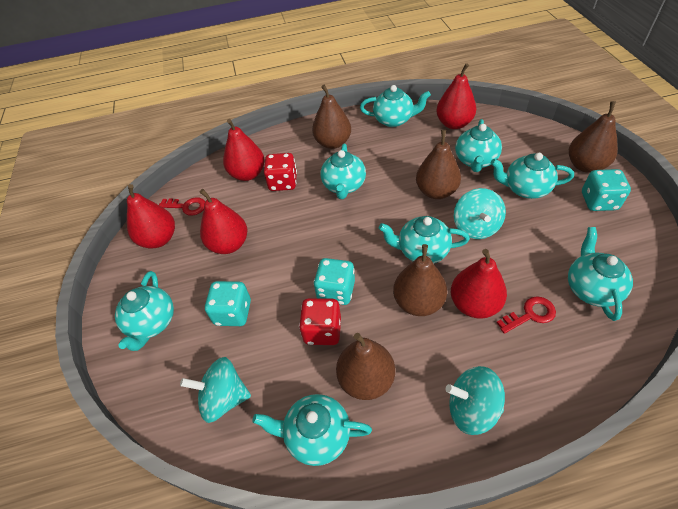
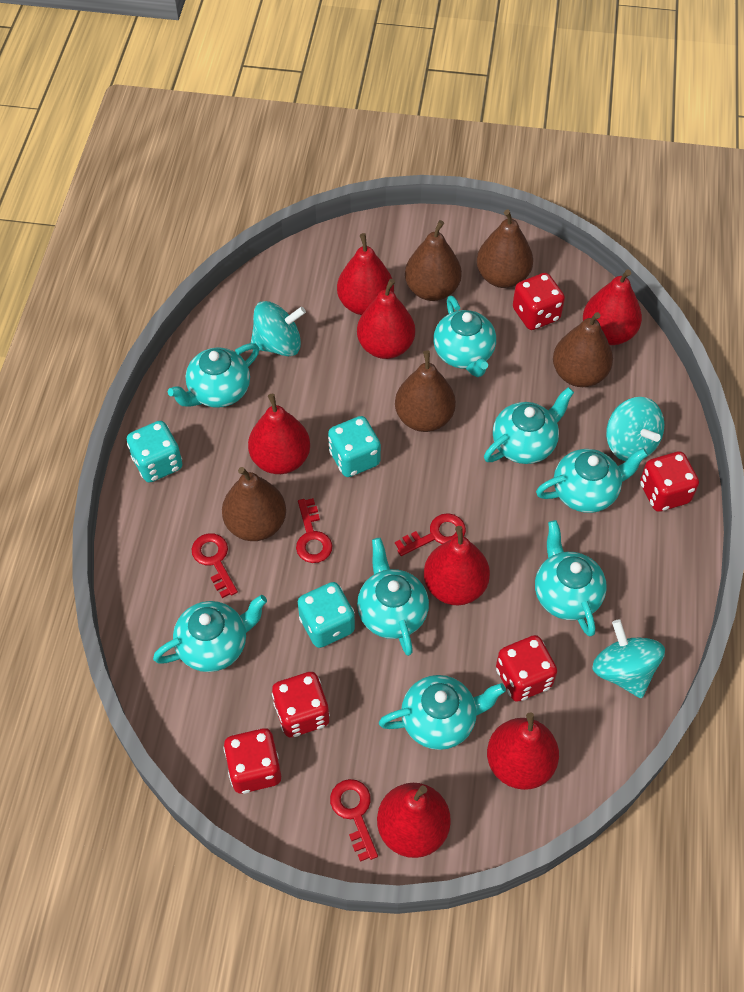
red dice: 2 -> 5
red key: 2 -> 4
red pear: 5 -> 7

